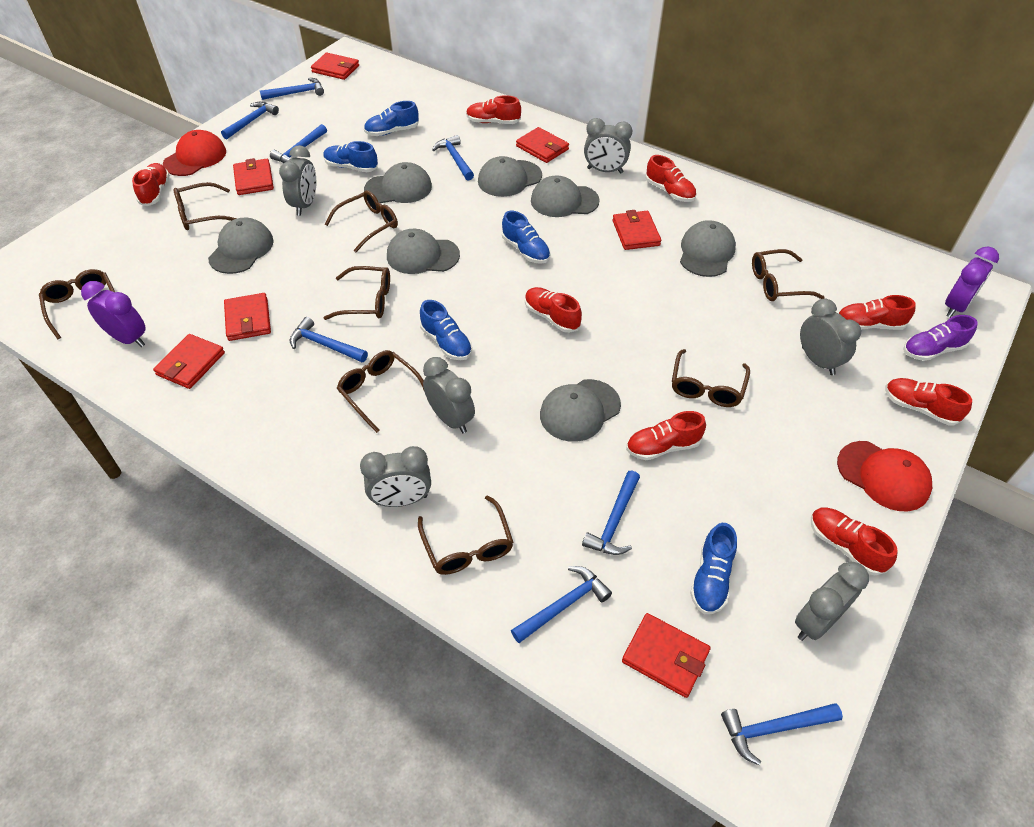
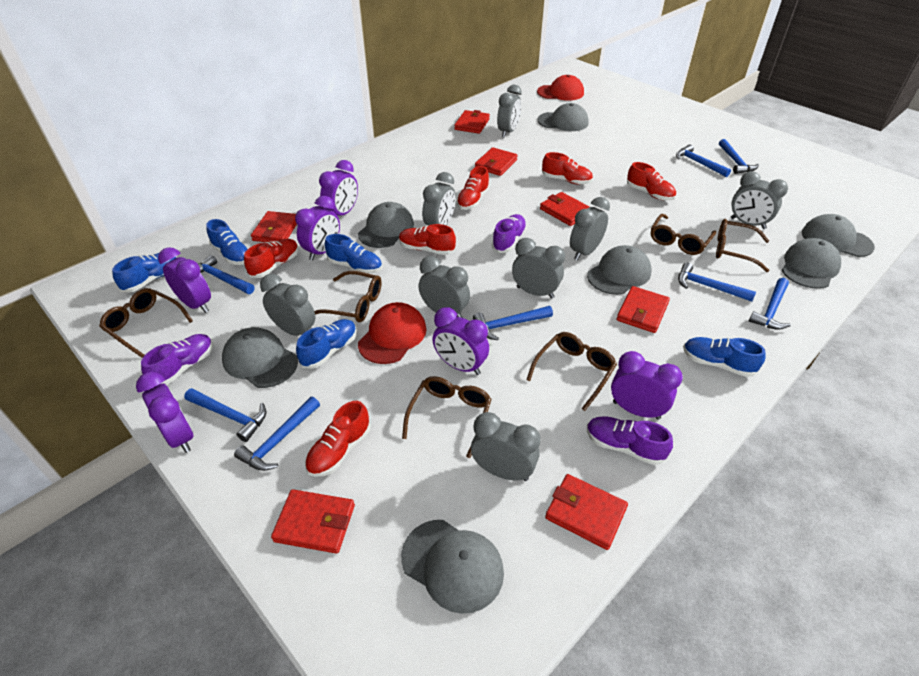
brown glasses: 8 -> 6
grey clock: 6 -> 8
purple clock: 2 -> 6
purple shoe: 1 -> 3
red shoe: 8 -> 6

